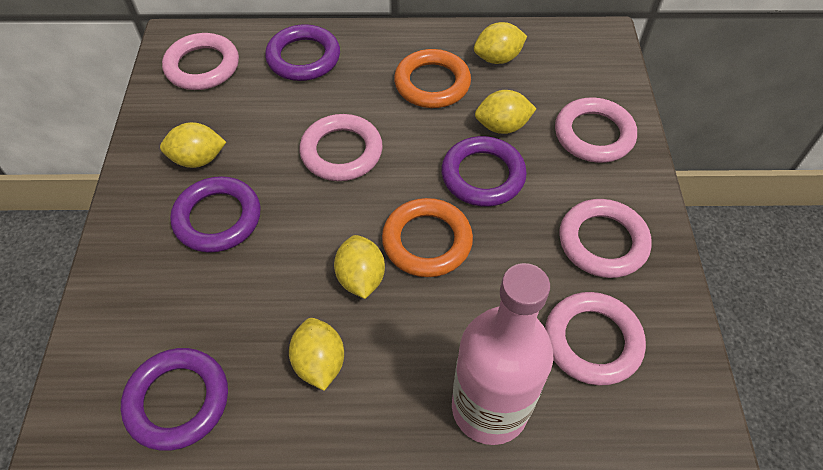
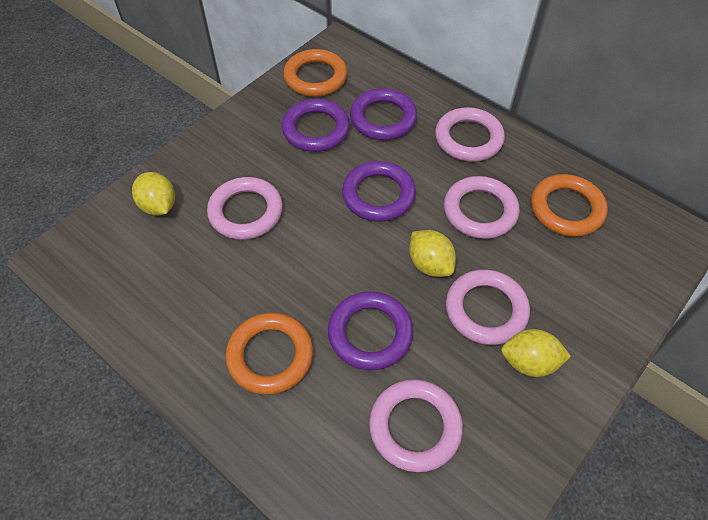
orange ring: 2 -> 3
pink bottle: 1 -> 0
yellow lemon: 5 -> 3

